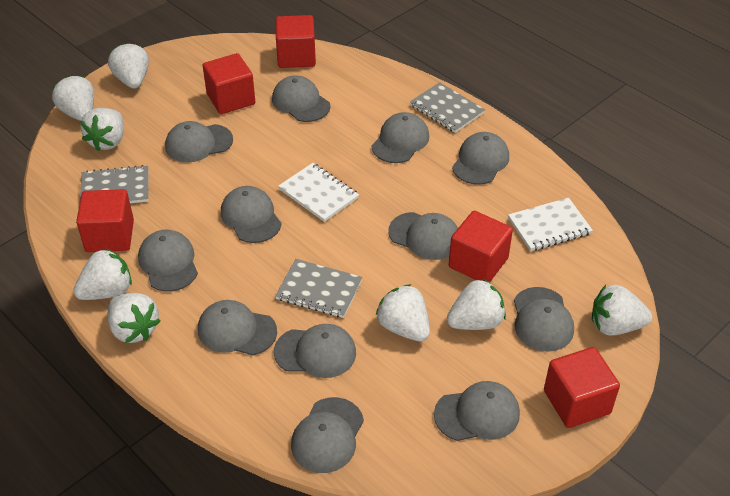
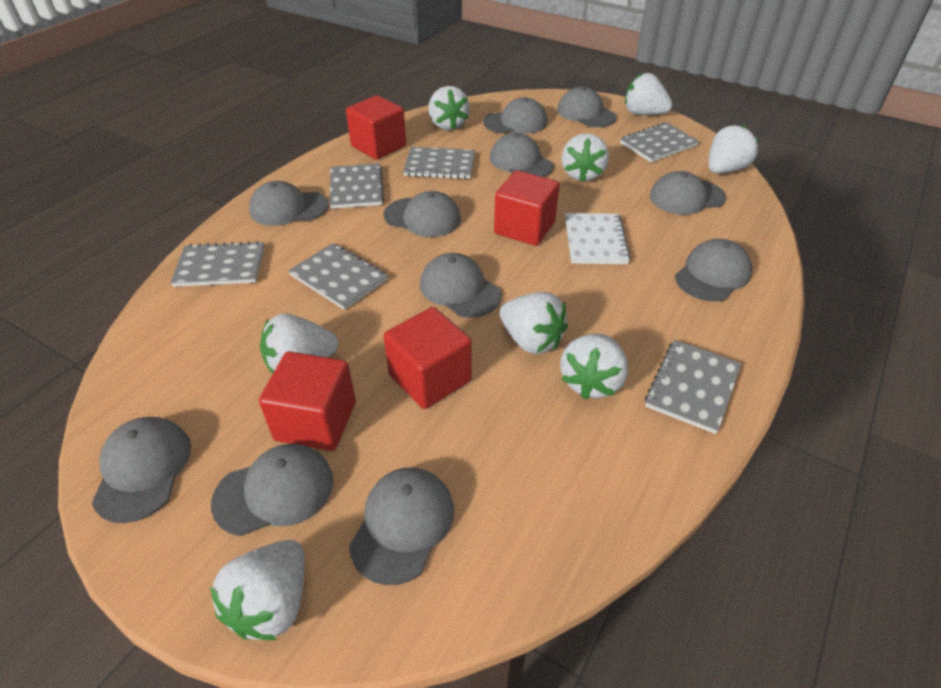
grey cap: 12 -> 11
grey notebook: 3 -> 6
red cube: 5 -> 4
white notebook: 2 -> 1

